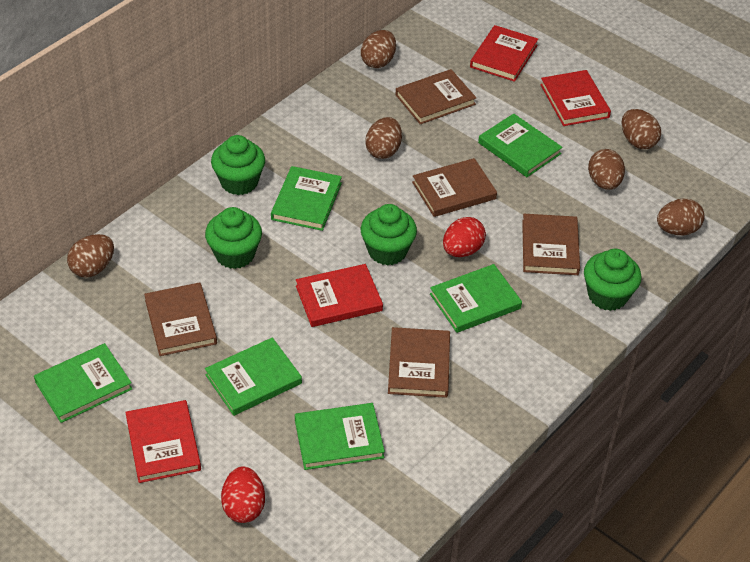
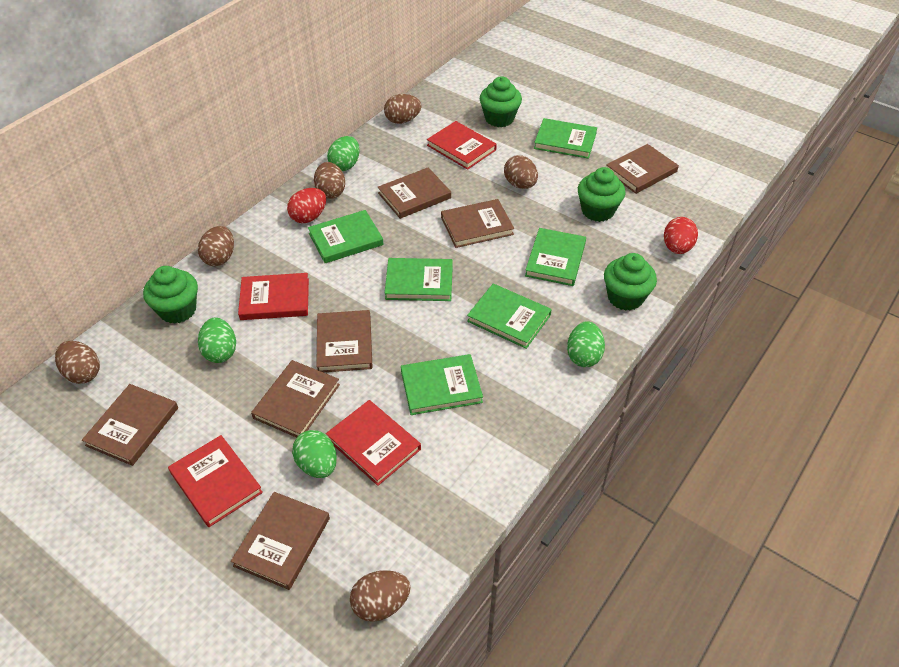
brown book: 5 -> 7
green egg: 0 -> 4

